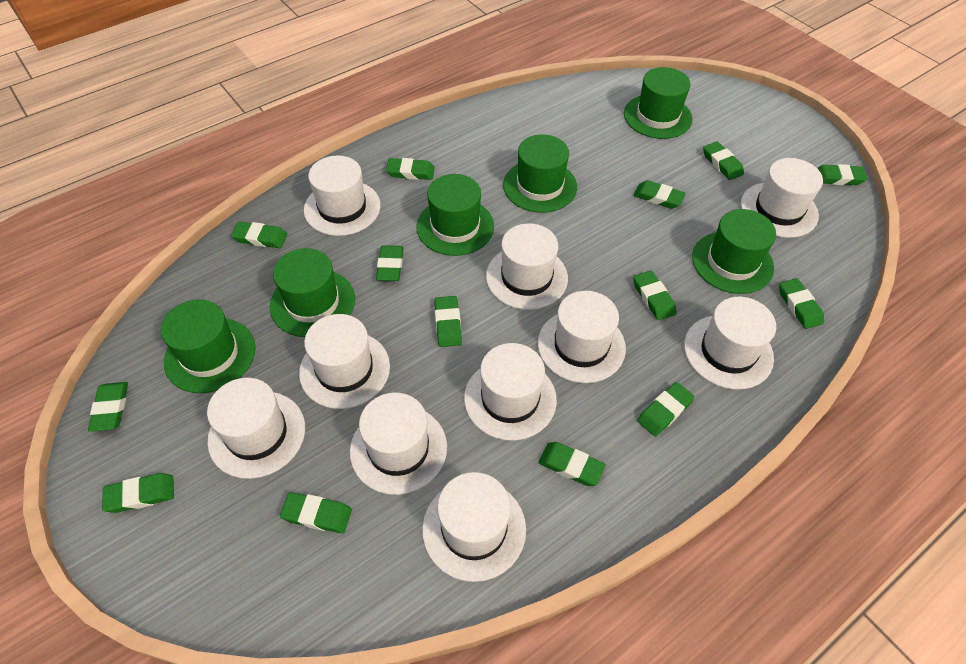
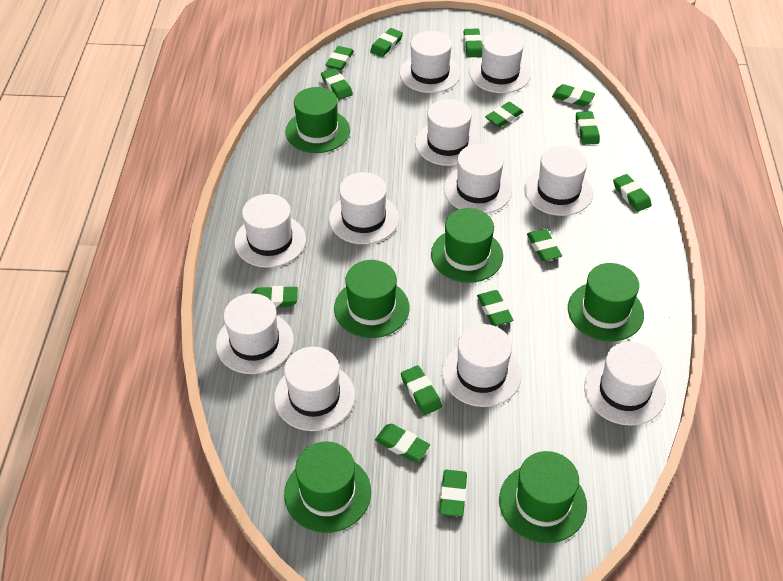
white hat: 10 -> 11

